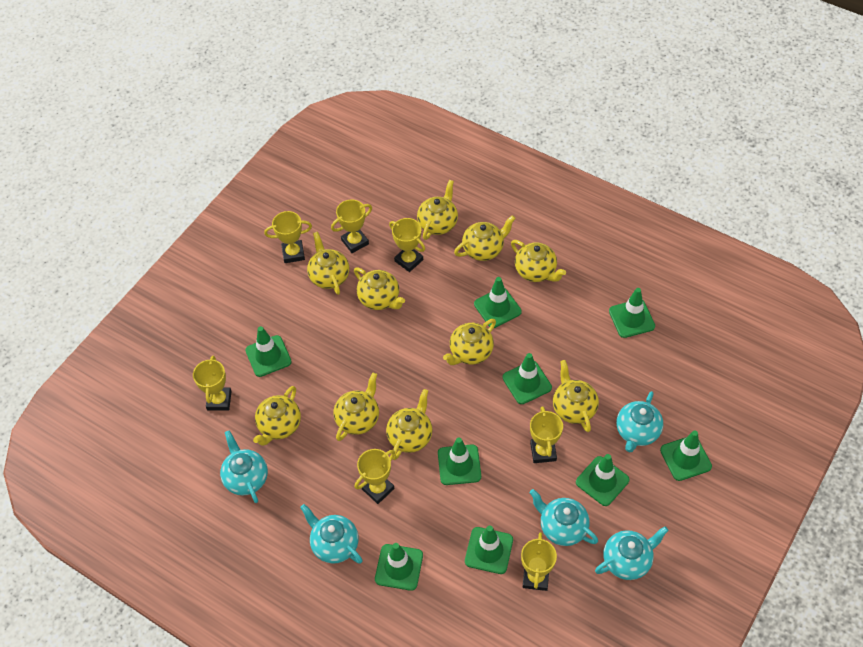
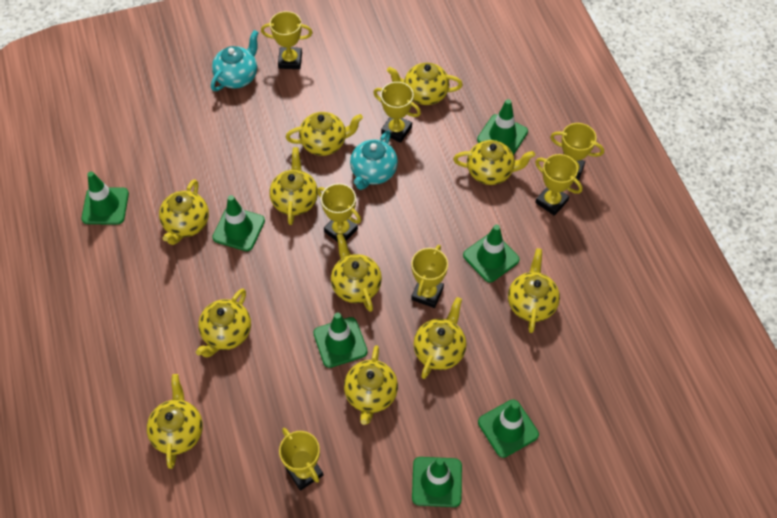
green traffic cone: 9 -> 7
turquoise teapot: 5 -> 2
yellow teapot: 10 -> 11

